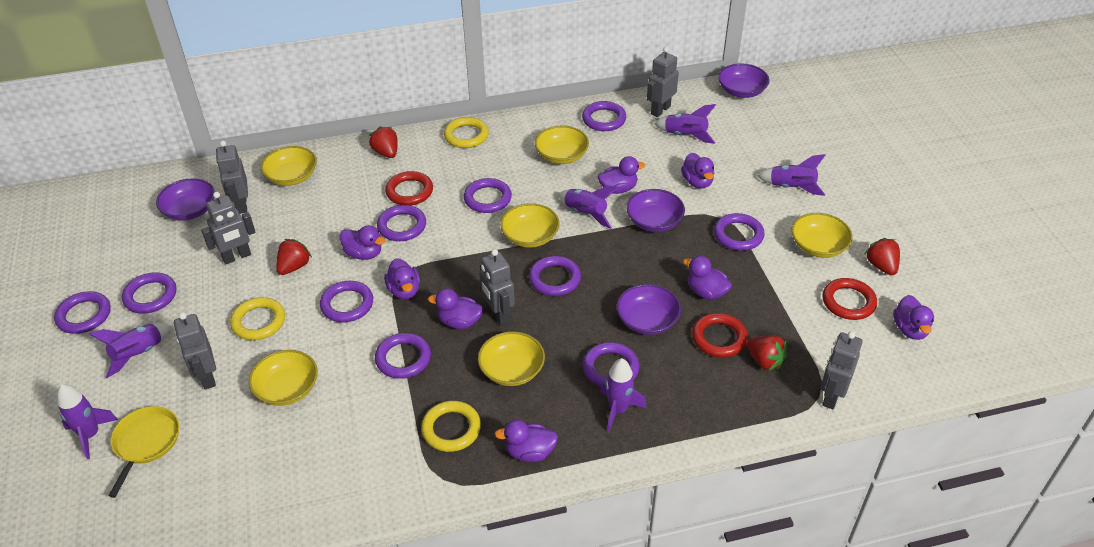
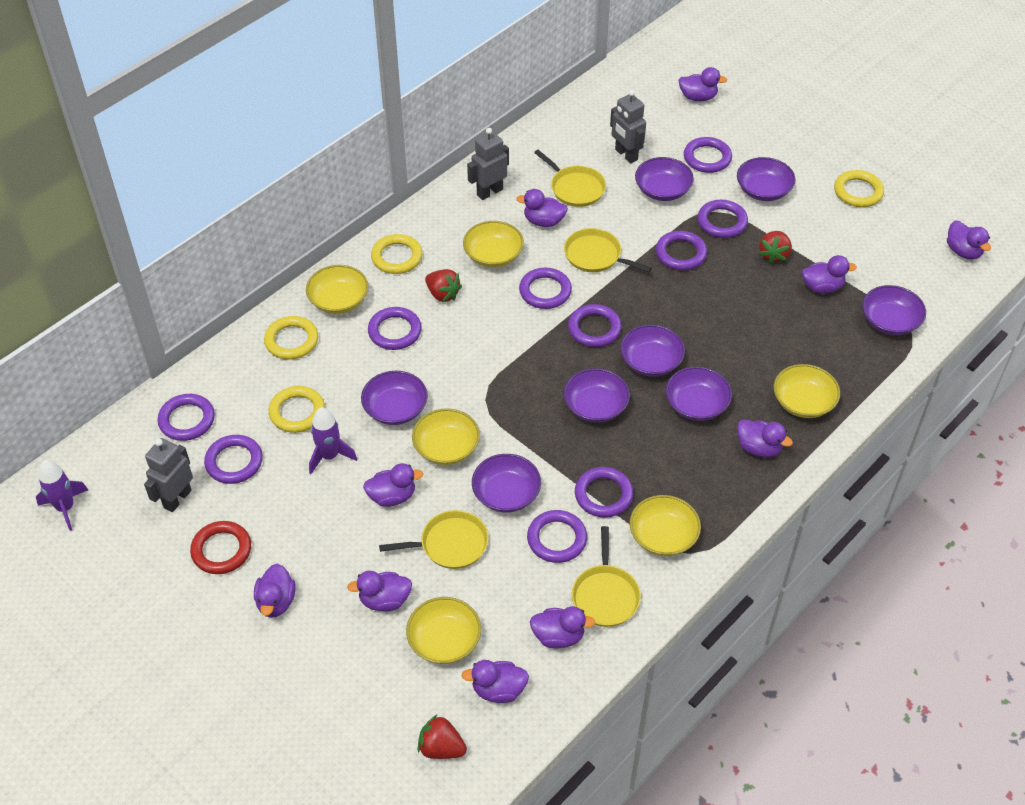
grey robot: 6 -> 3
purple bowl: 4 -> 8
purple duck: 8 -> 10
purple rocket: 6 -> 2
red ring: 3 -> 1
red strawberry: 4 -> 3
yellow pan: 1 -> 4
yellow ring: 3 -> 4

